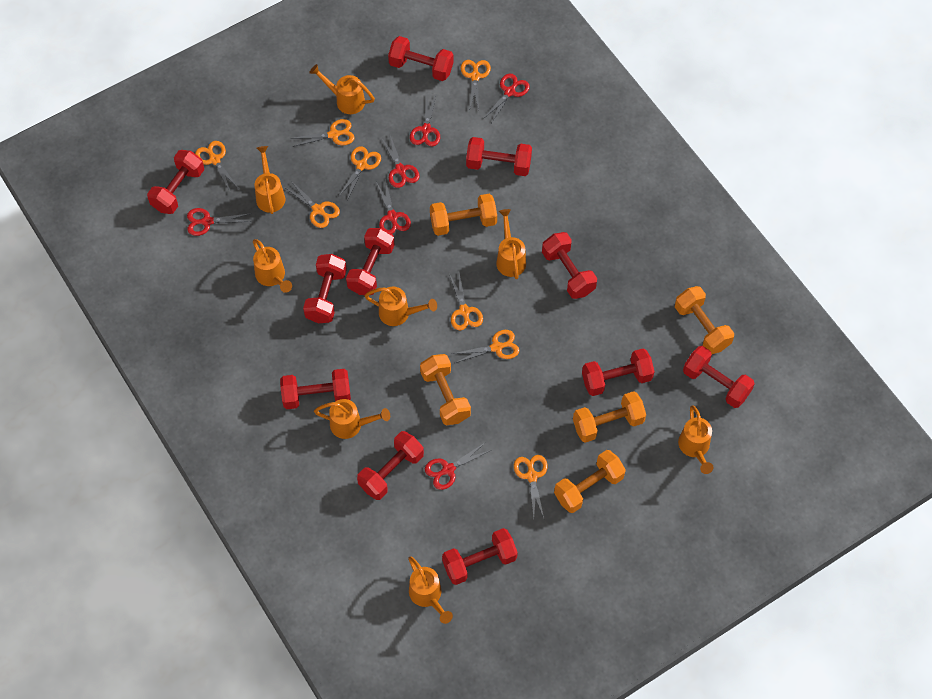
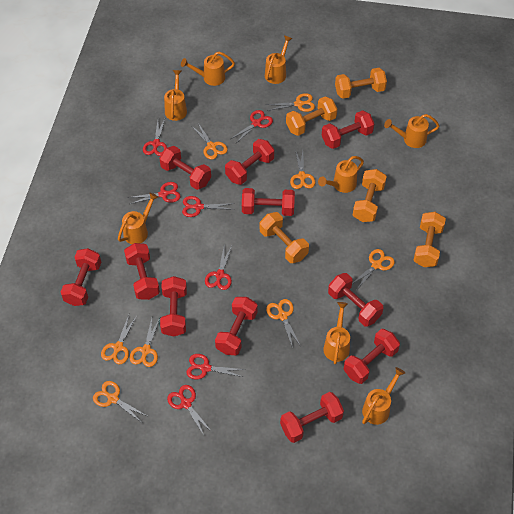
red scissors: 6 -> 7

